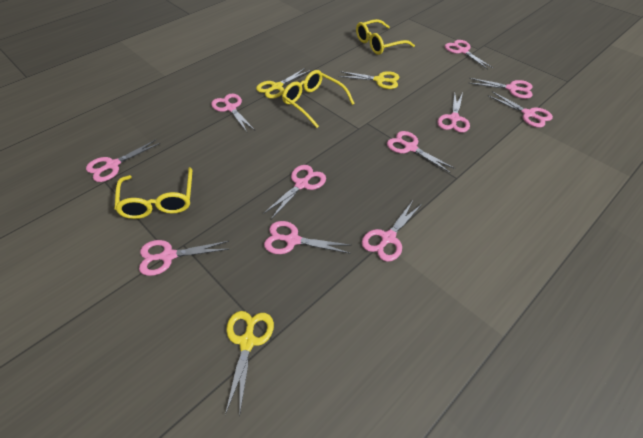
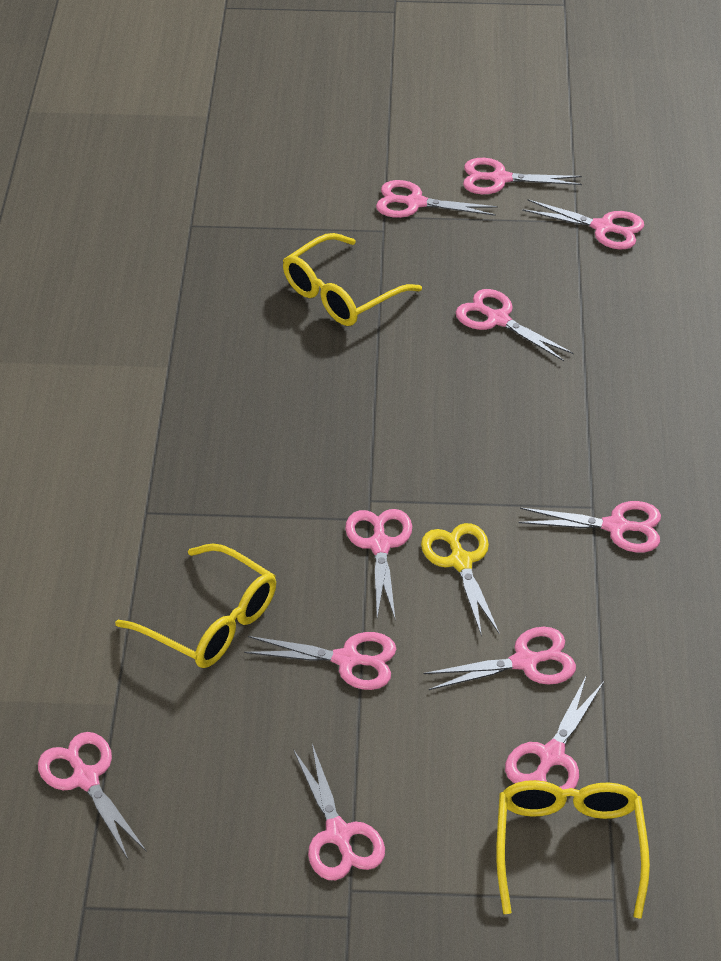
yellow scissors: 3 -> 1

